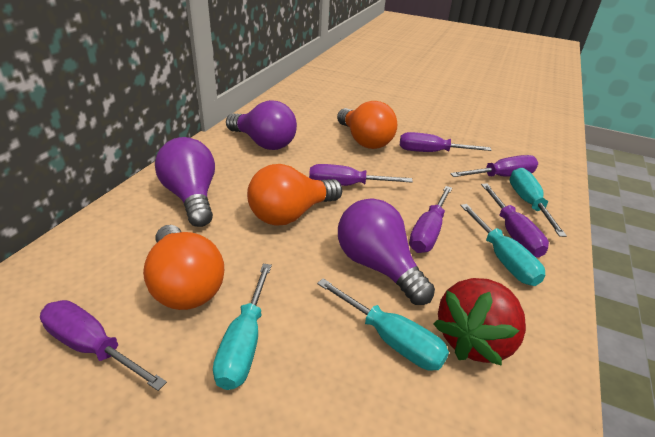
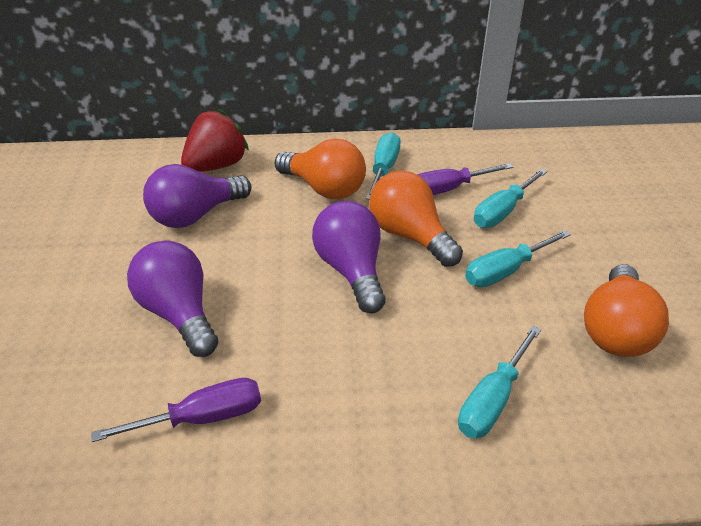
purple screwdriver: 6 -> 2

